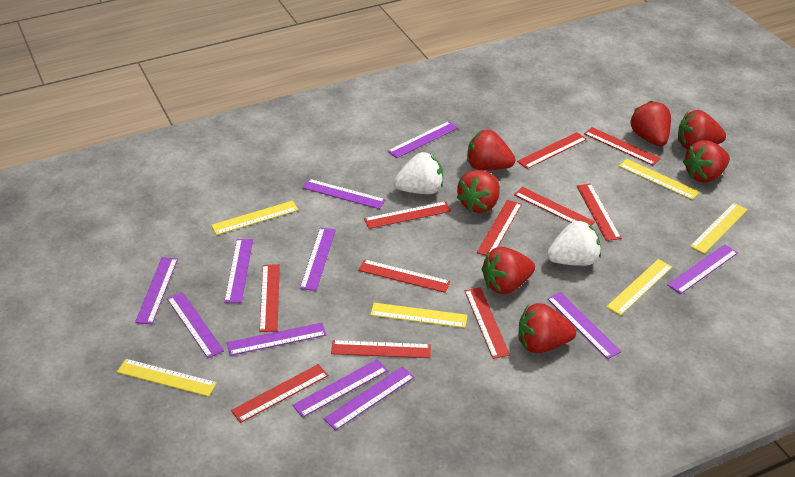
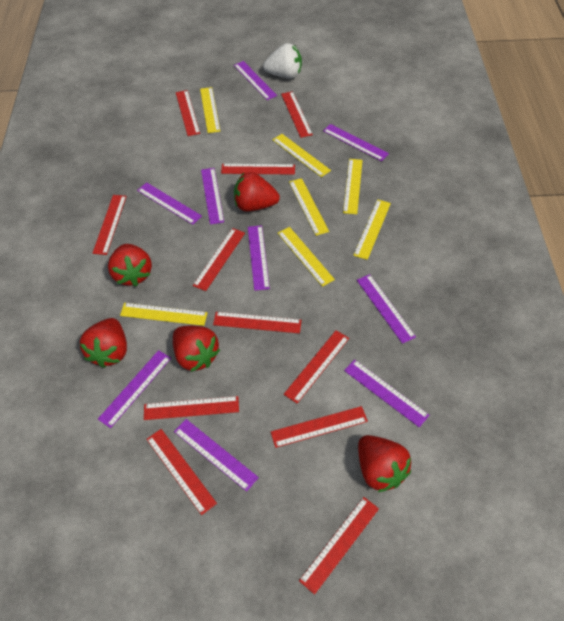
purple ruler: 11 -> 9
red strawberry: 7 -> 5
white strawberry: 2 -> 1
yellow ruler: 6 -> 7

